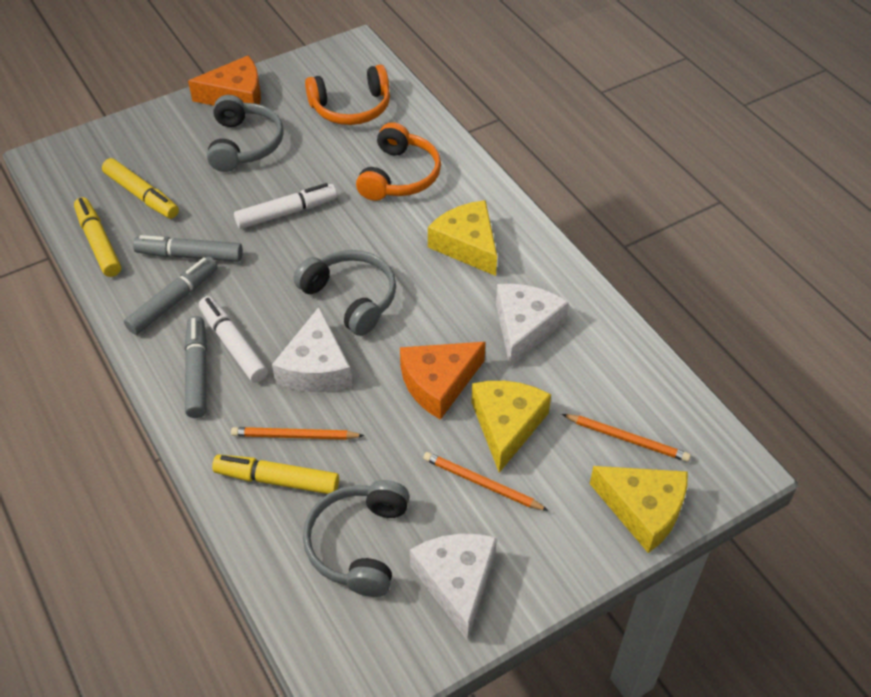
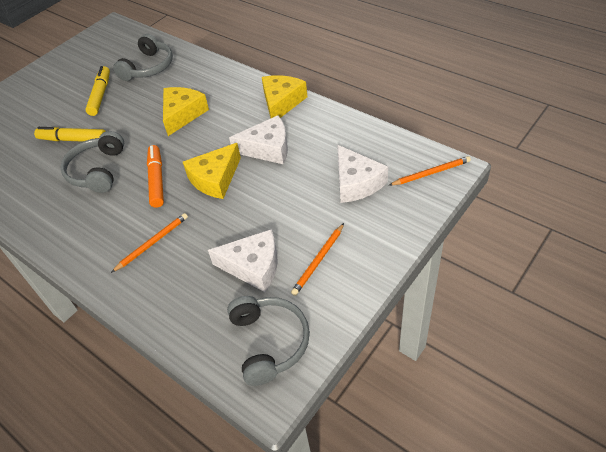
grey marker: 3 -> 0
orange cheese: 2 -> 0
orange headphones: 2 -> 0
orange marker: 0 -> 1
white marker: 2 -> 0
yellow marker: 3 -> 2

